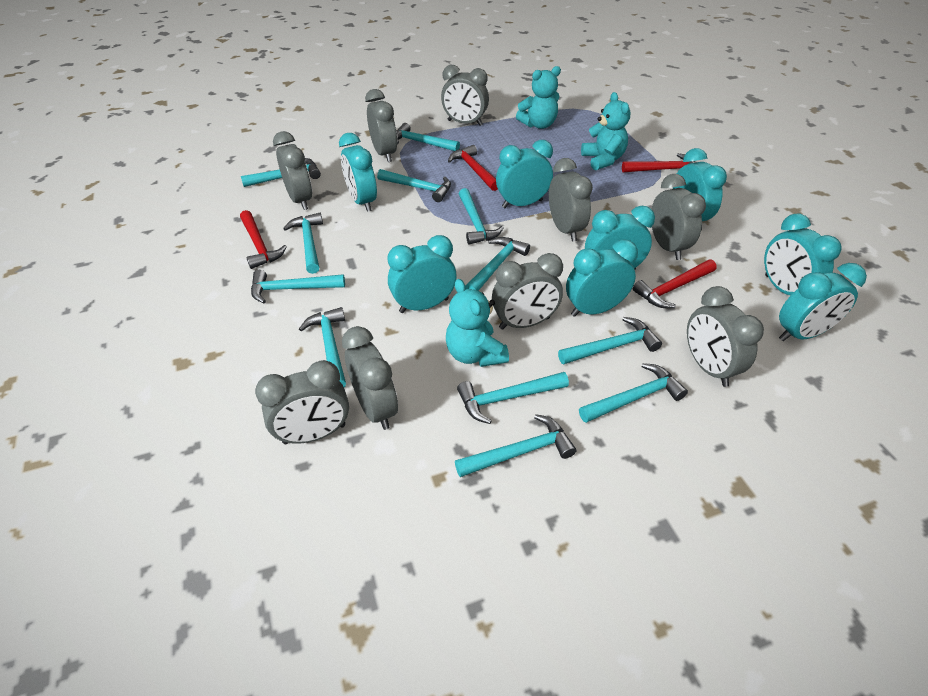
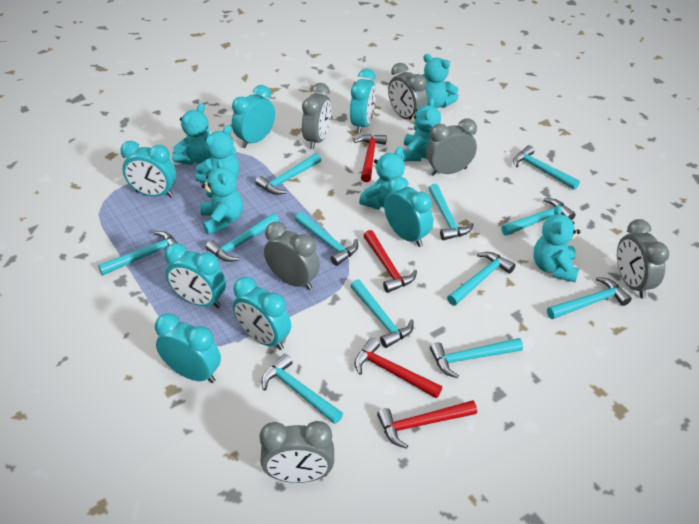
grey clock: 9 -> 6
turquoise clock: 8 -> 7
turquoise teddy bear: 3 -> 7

